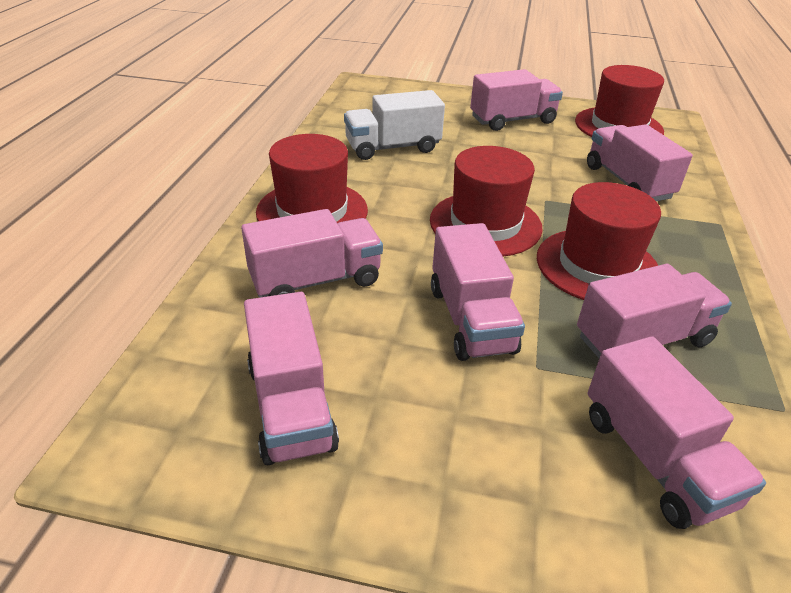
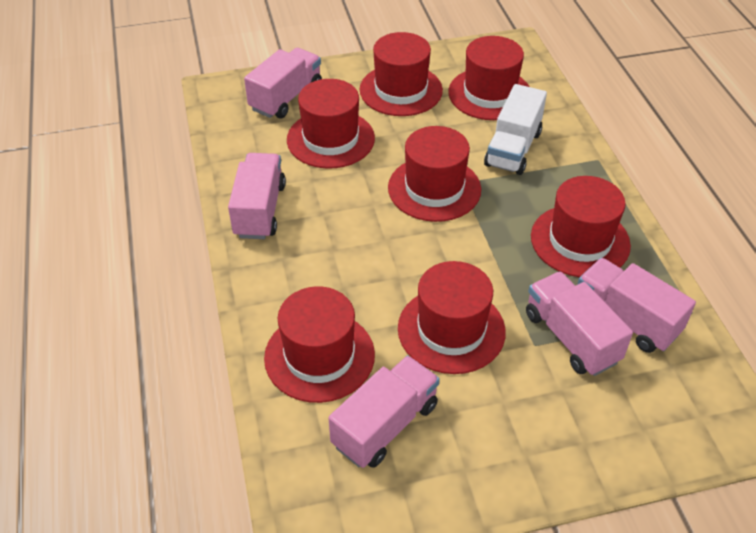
pink truck: 7 -> 5
red hat: 4 -> 7

